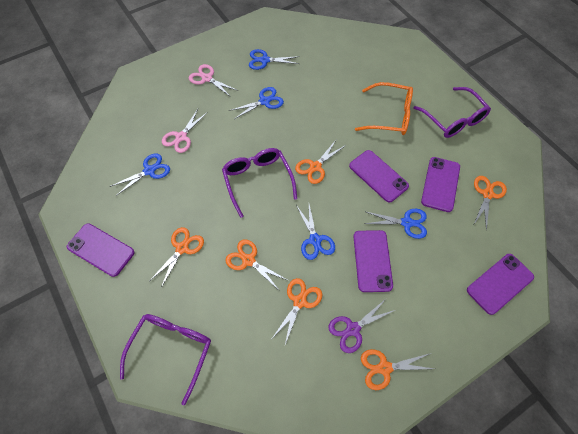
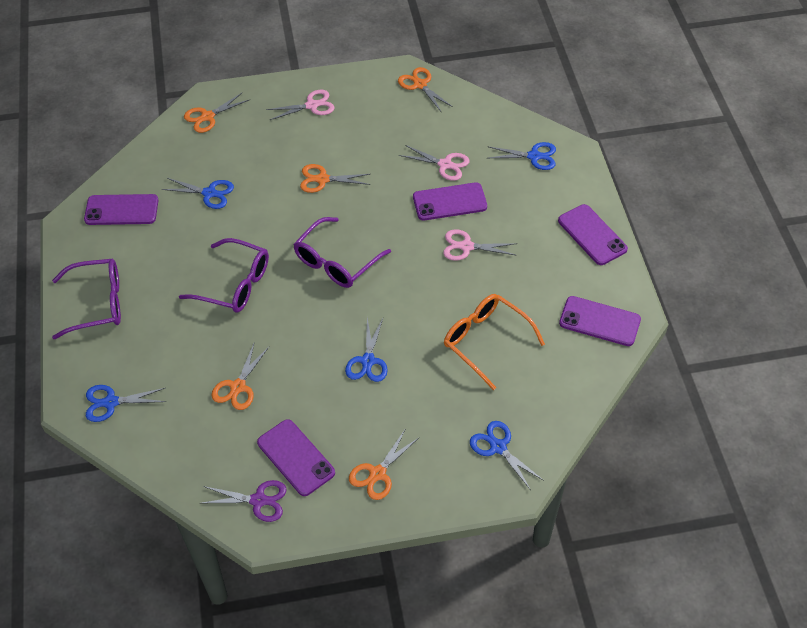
orange scissors: 6 -> 5
pink scissors: 2 -> 3

